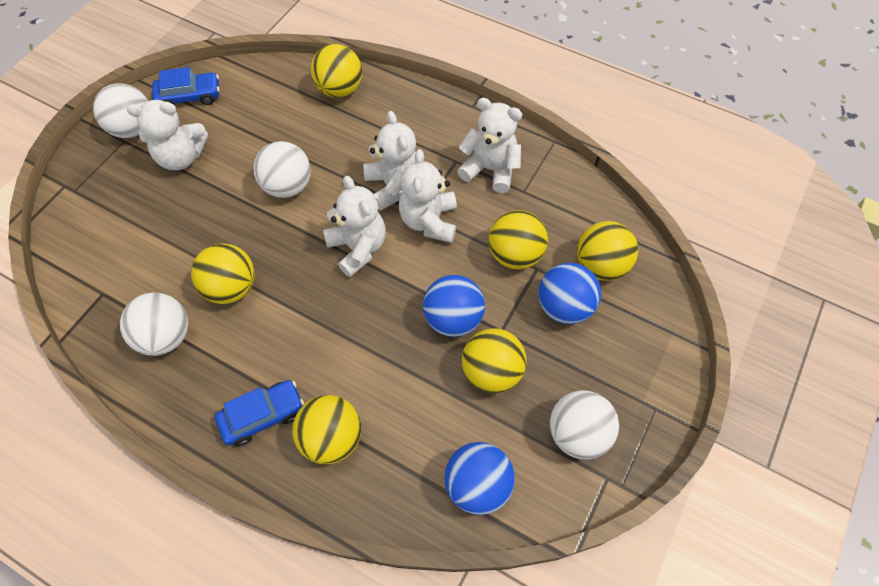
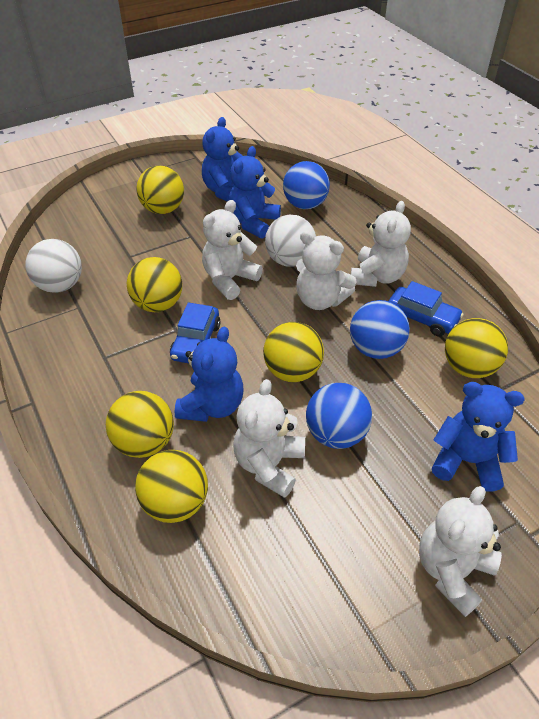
blue teddy bear: 0 -> 4
white ball: 4 -> 2

